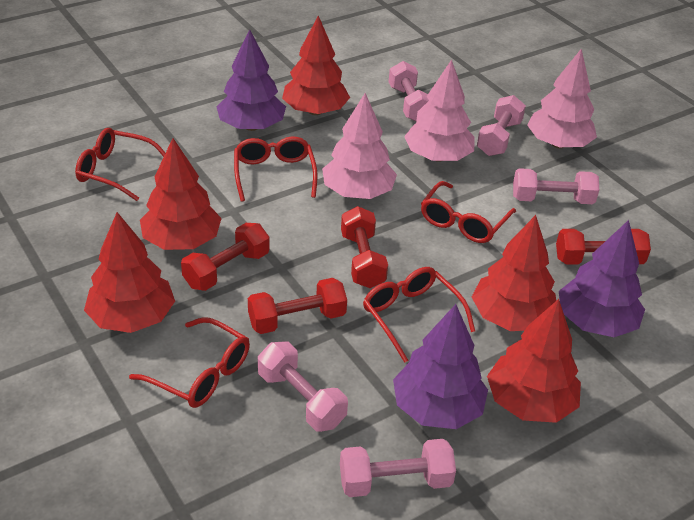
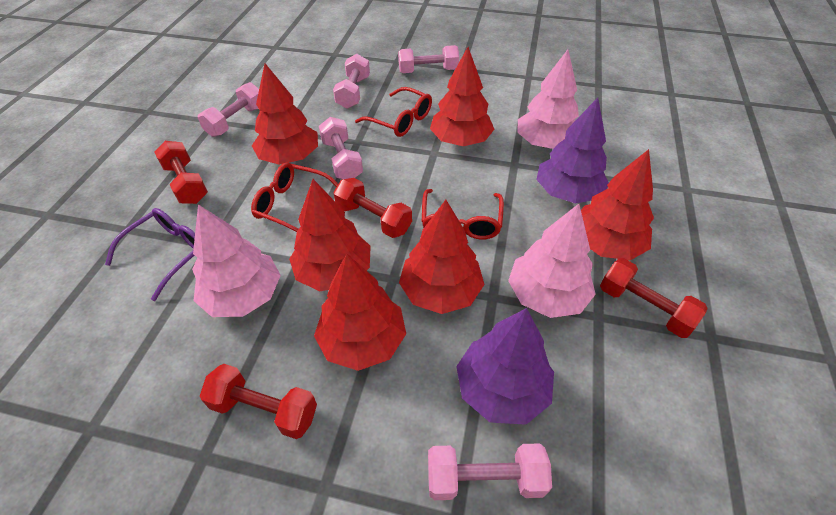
purple glasses: 0 -> 1
purple tree: 3 -> 2
red glasses: 5 -> 3
red tree: 5 -> 6

